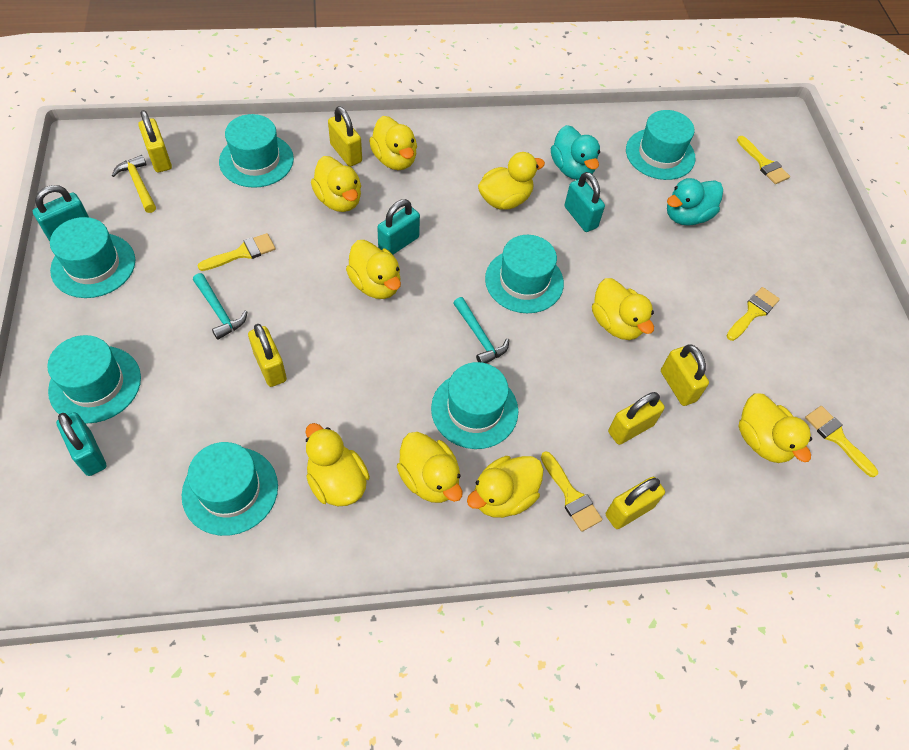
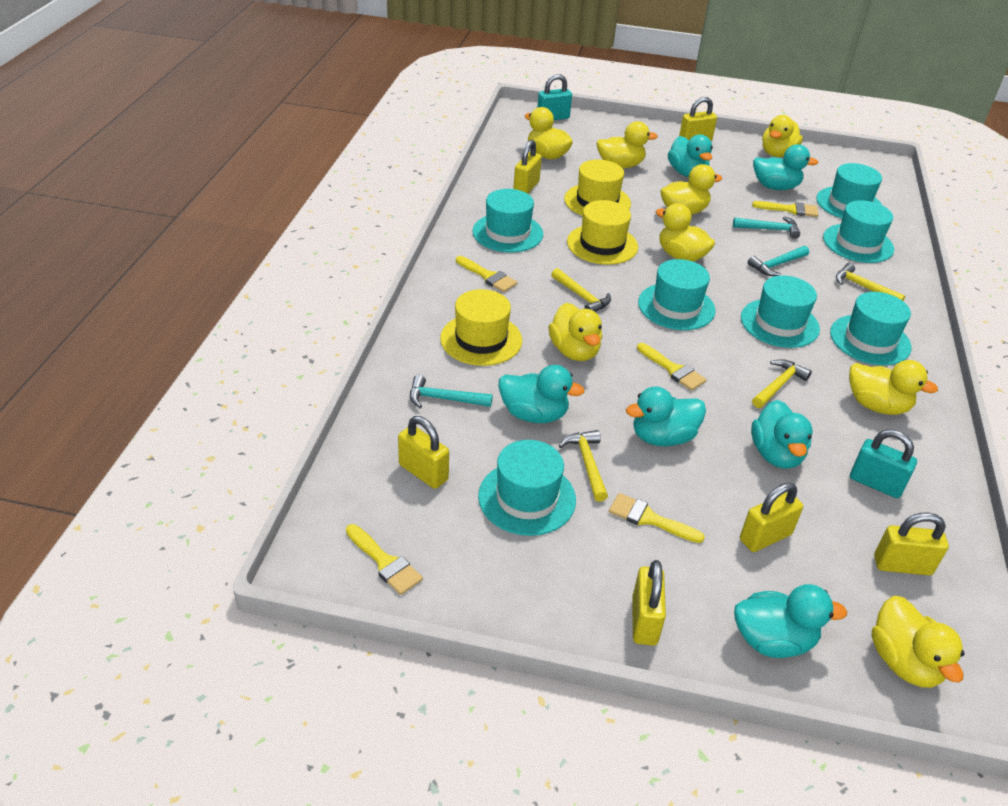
turquoise duck: 2 -> 6
turquoise hammer: 2 -> 3
turquoise padlock: 4 -> 2
yellow duck: 9 -> 8
yellow hammer: 1 -> 4
yellow hat: 0 -> 3

